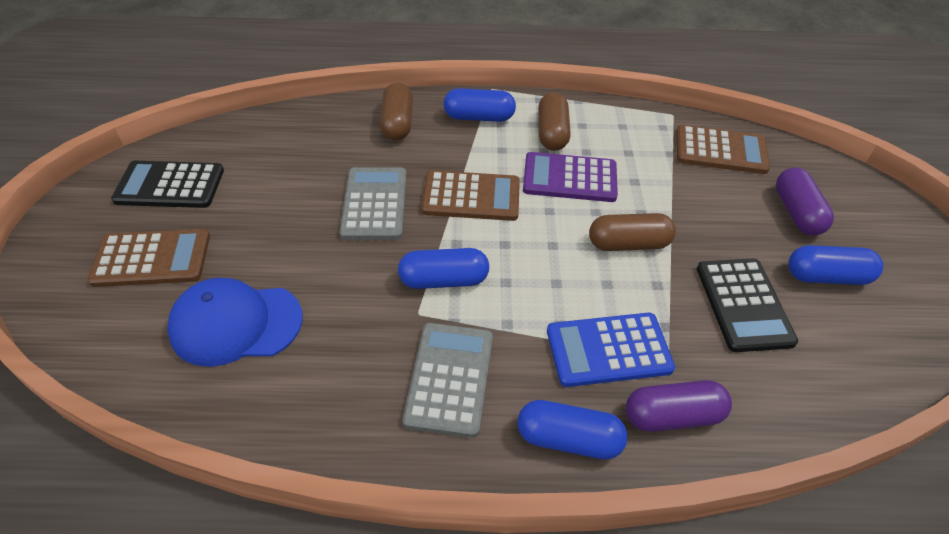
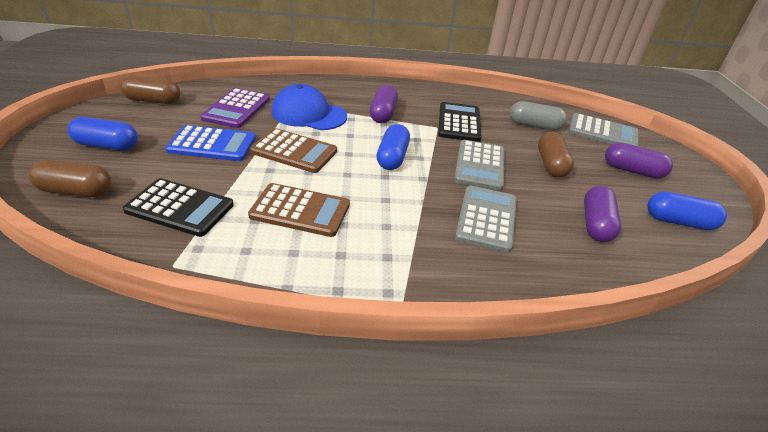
blue capsule: 4 -> 3
brown calculator: 3 -> 2
grey calculator: 2 -> 3
grey capsule: 0 -> 1
purple capsule: 2 -> 3

